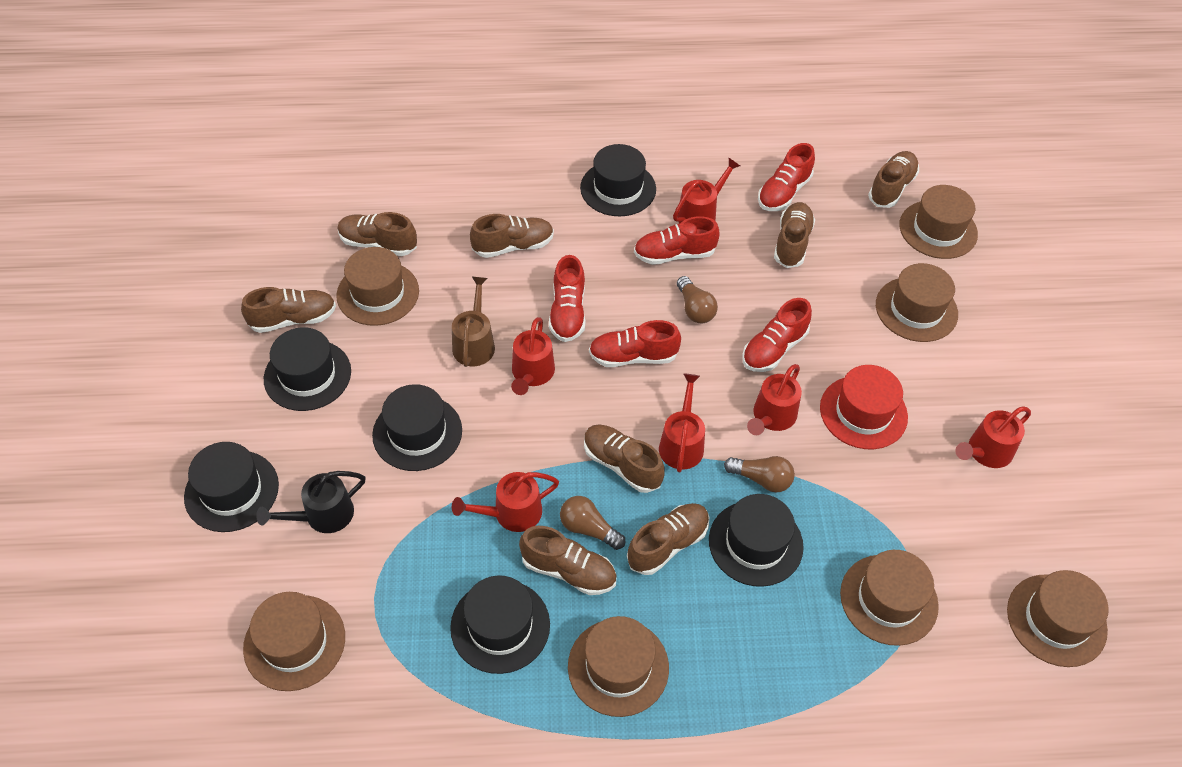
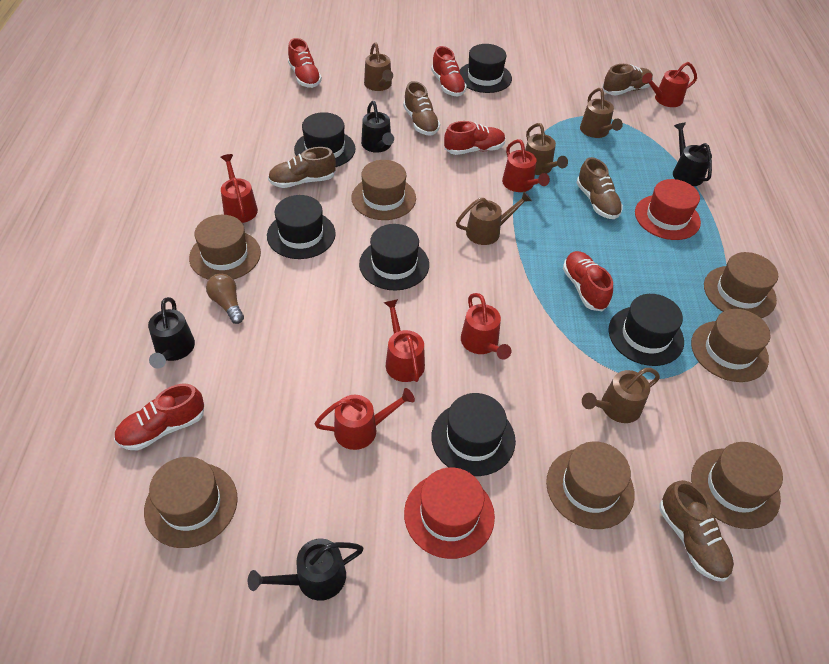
black watering can: 1 -> 4
brown light bulb: 3 -> 1
brown shoe: 8 -> 5
brown watering can: 1 -> 5
red hat: 1 -> 2

